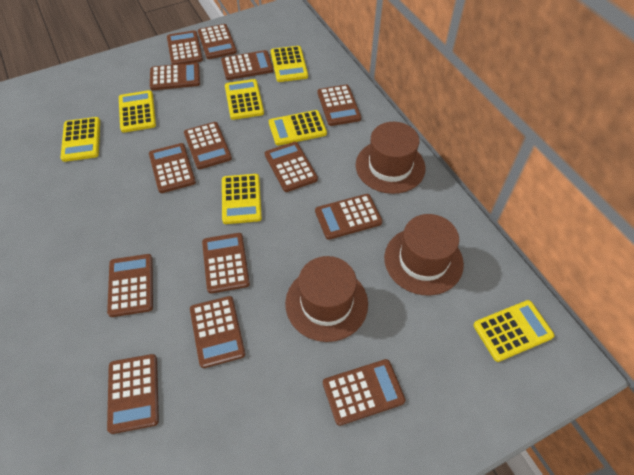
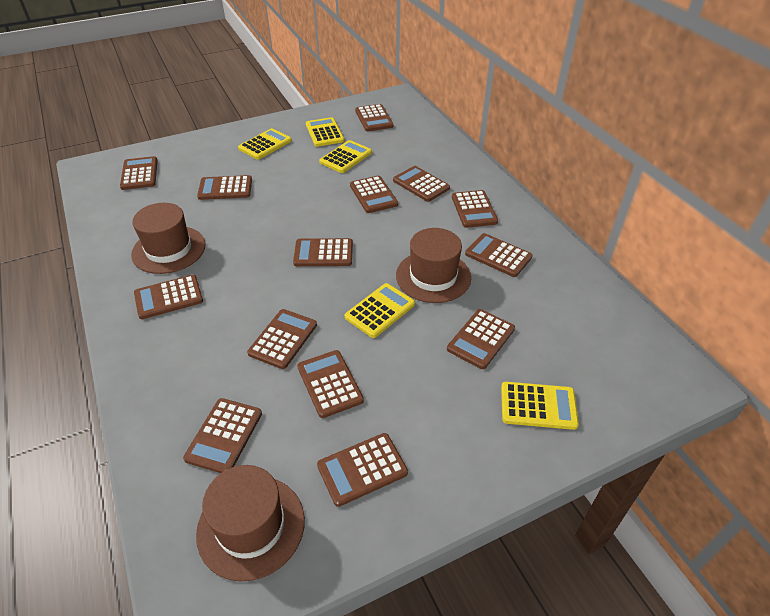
yellow calculator: 7 -> 5

